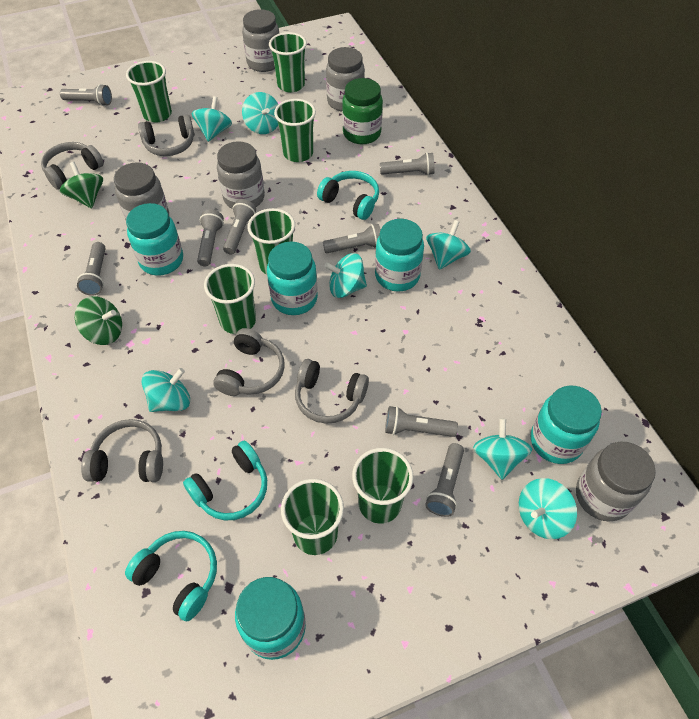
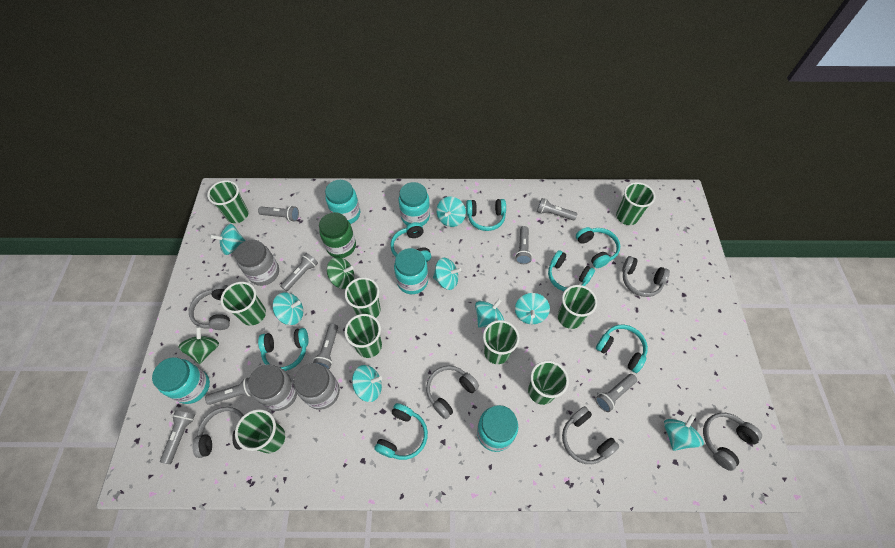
green cup: 7 -> 9
grey headphones: 5 -> 6
grey jar: 5 -> 3
turquoise headphones: 3 -> 7
turquoise spinning top: 7 -> 8

